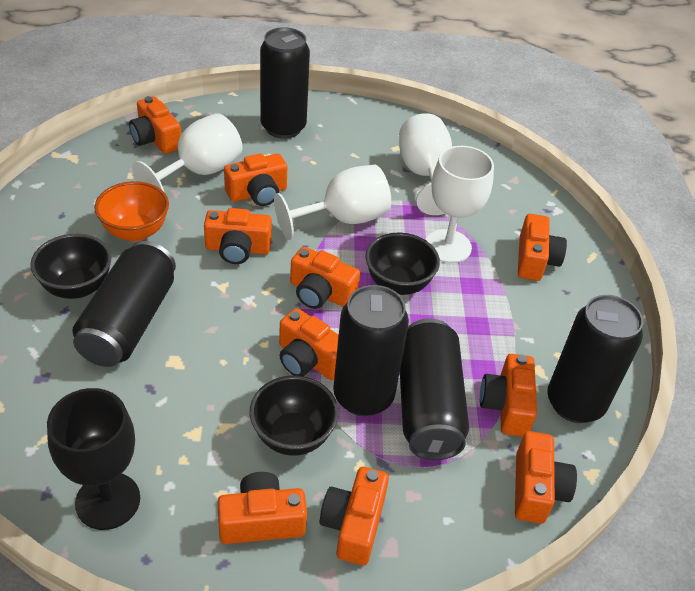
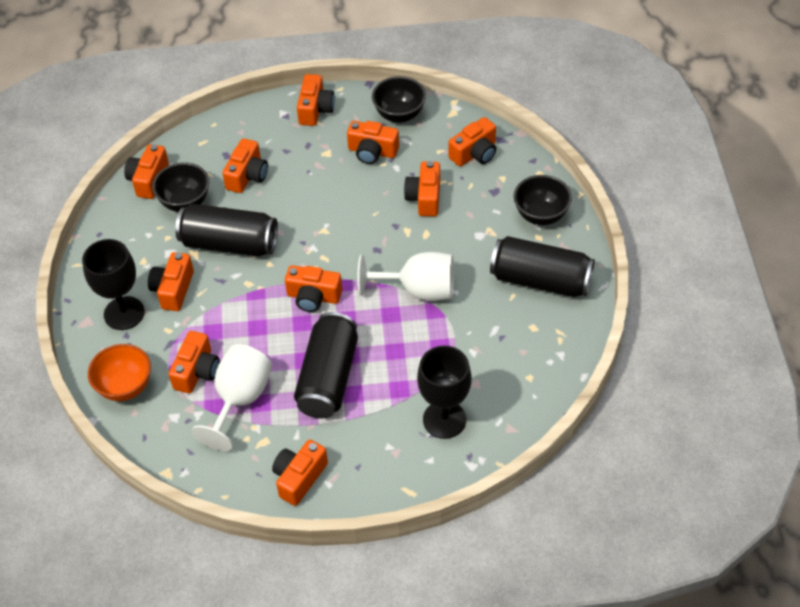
black can: 5 -> 3
black goblet: 1 -> 2
white goblet: 4 -> 2

